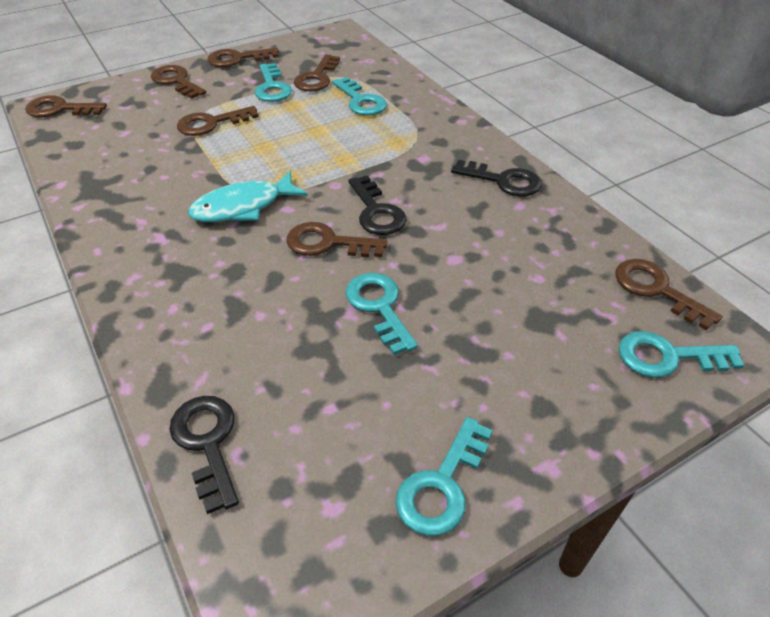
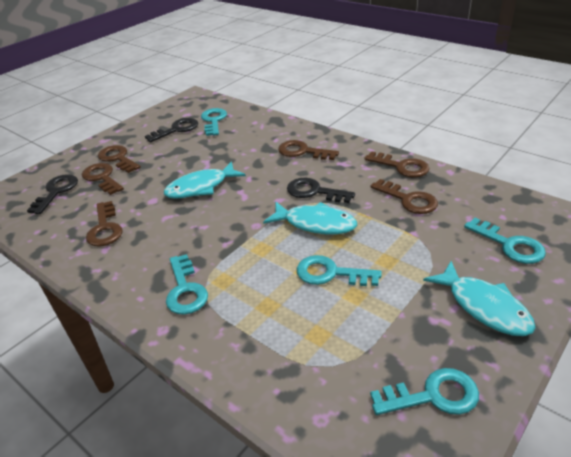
brown key: 7 -> 6
turquoise fish: 1 -> 3

